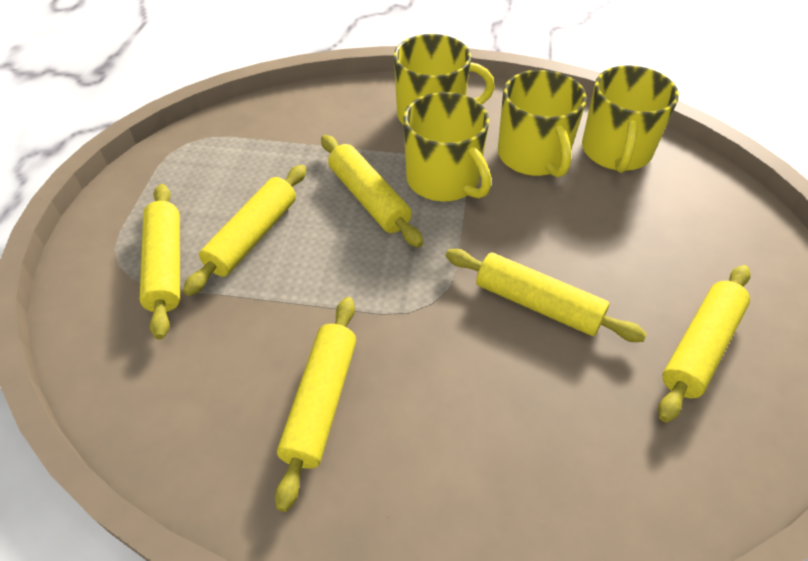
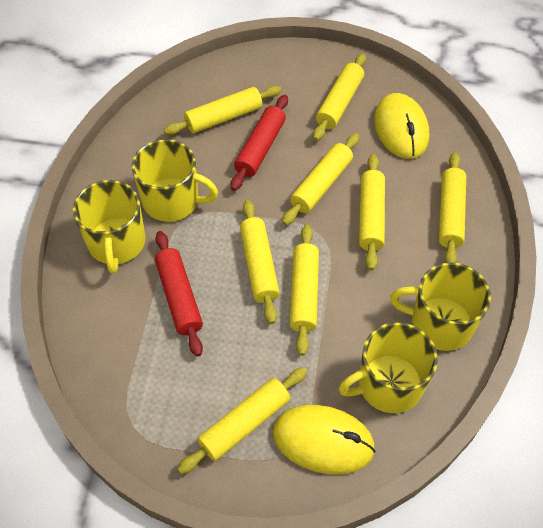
red rolling pin: 0 -> 2
yellow mouse: 0 -> 2
yellow rolling pin: 6 -> 8

